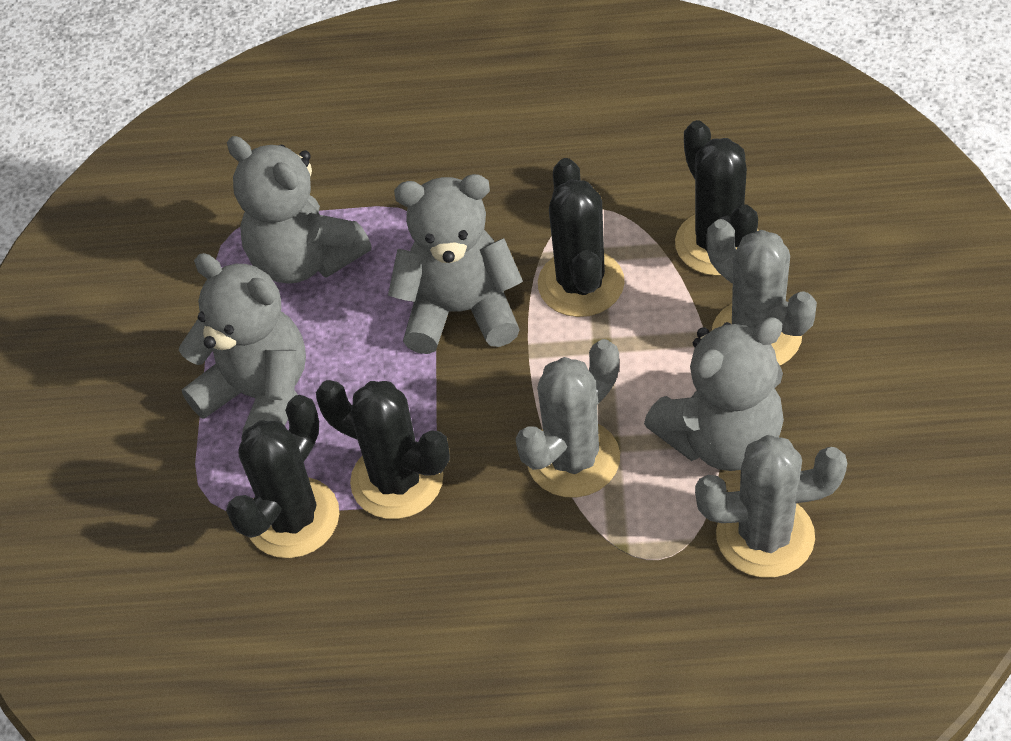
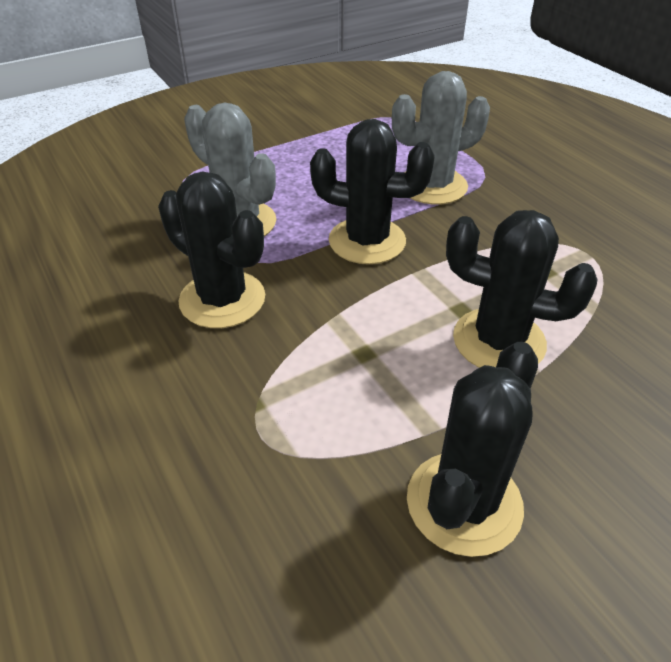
grey cactus: 3 -> 2
grey teddy bear: 4 -> 0

